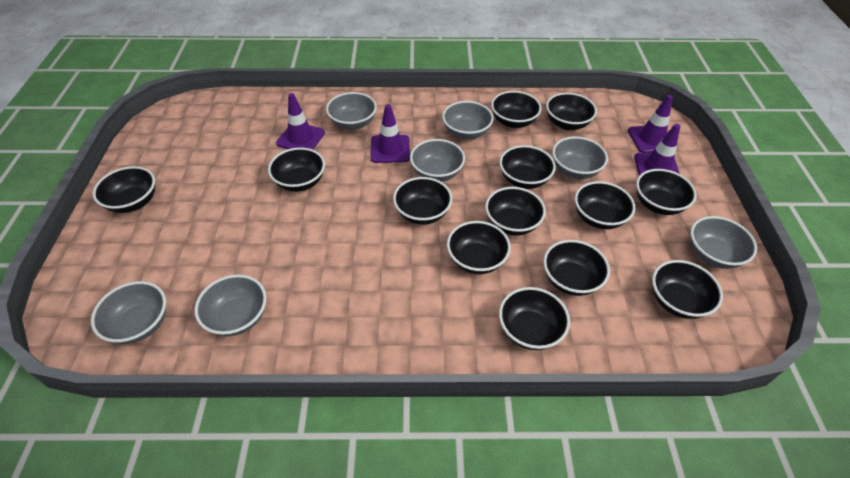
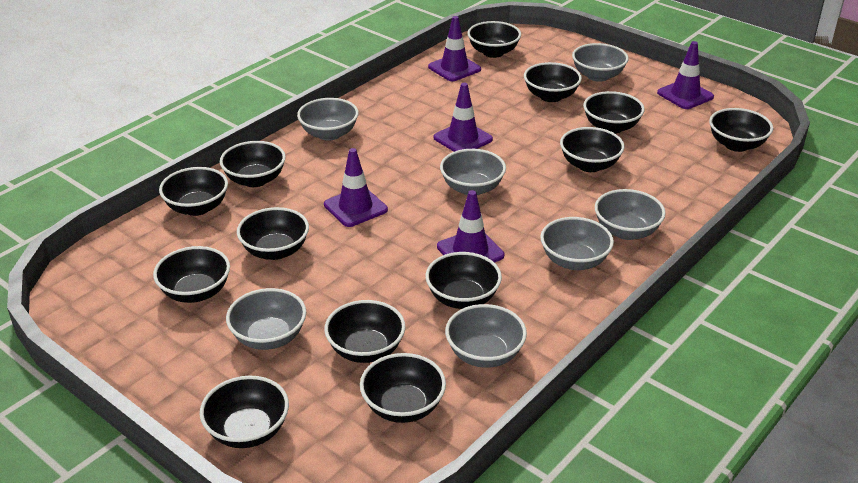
purple traffic cone: 4 -> 5

